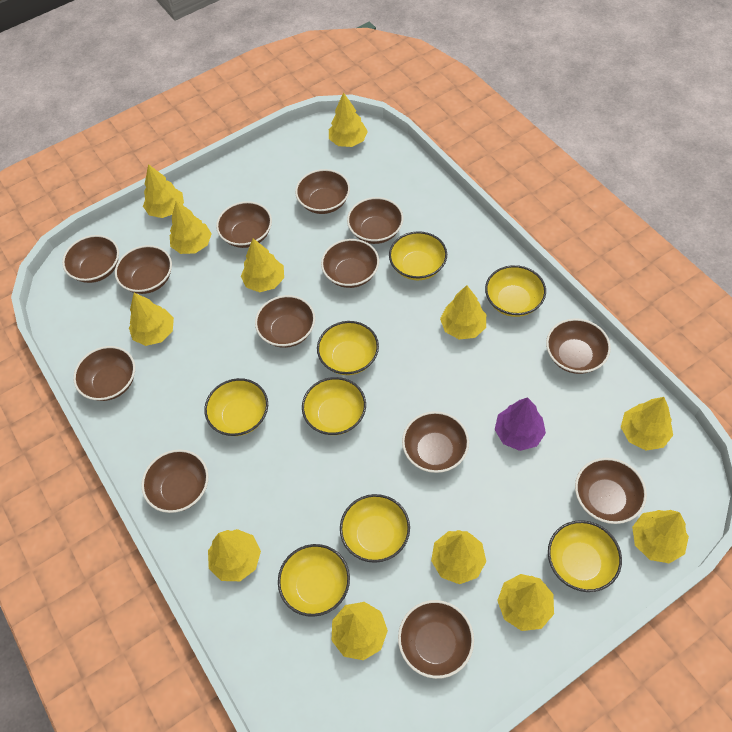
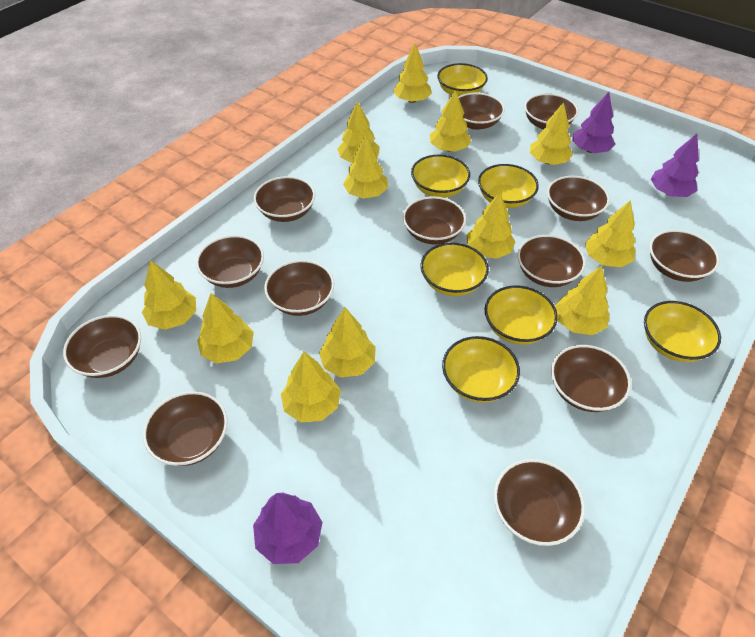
purple tree: 1 -> 3
yellow bowl: 8 -> 7

